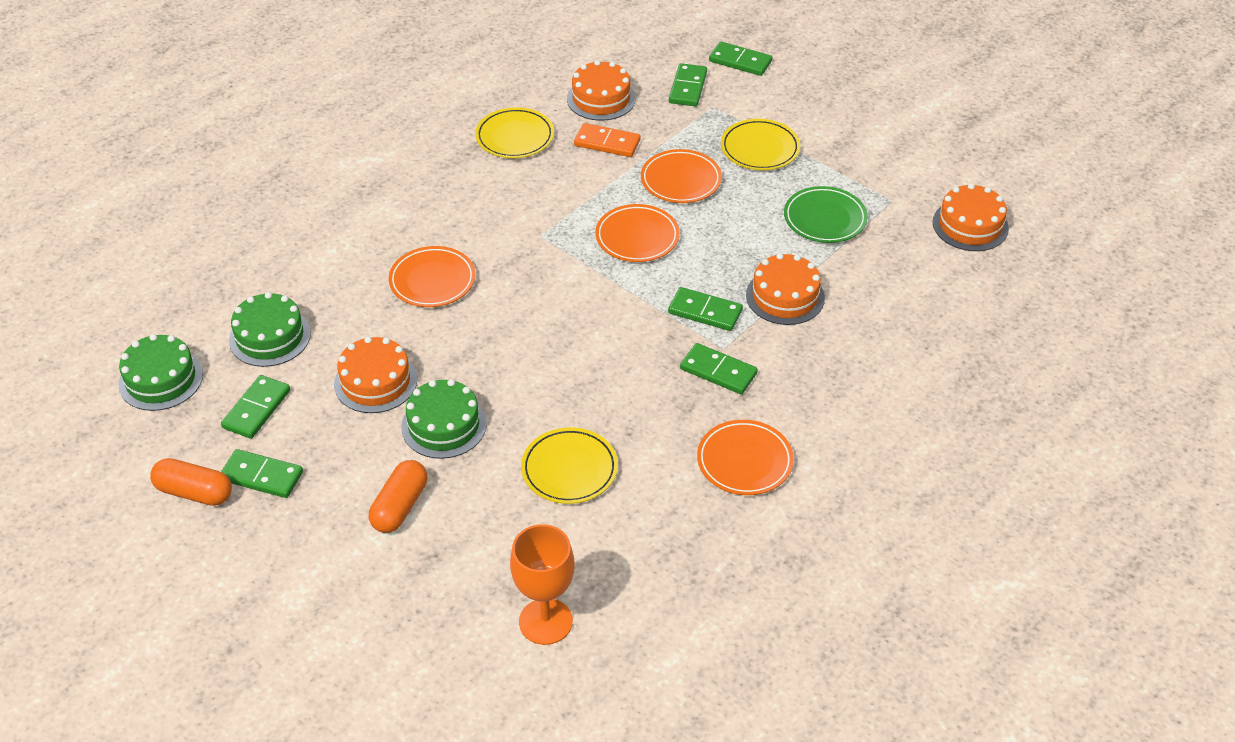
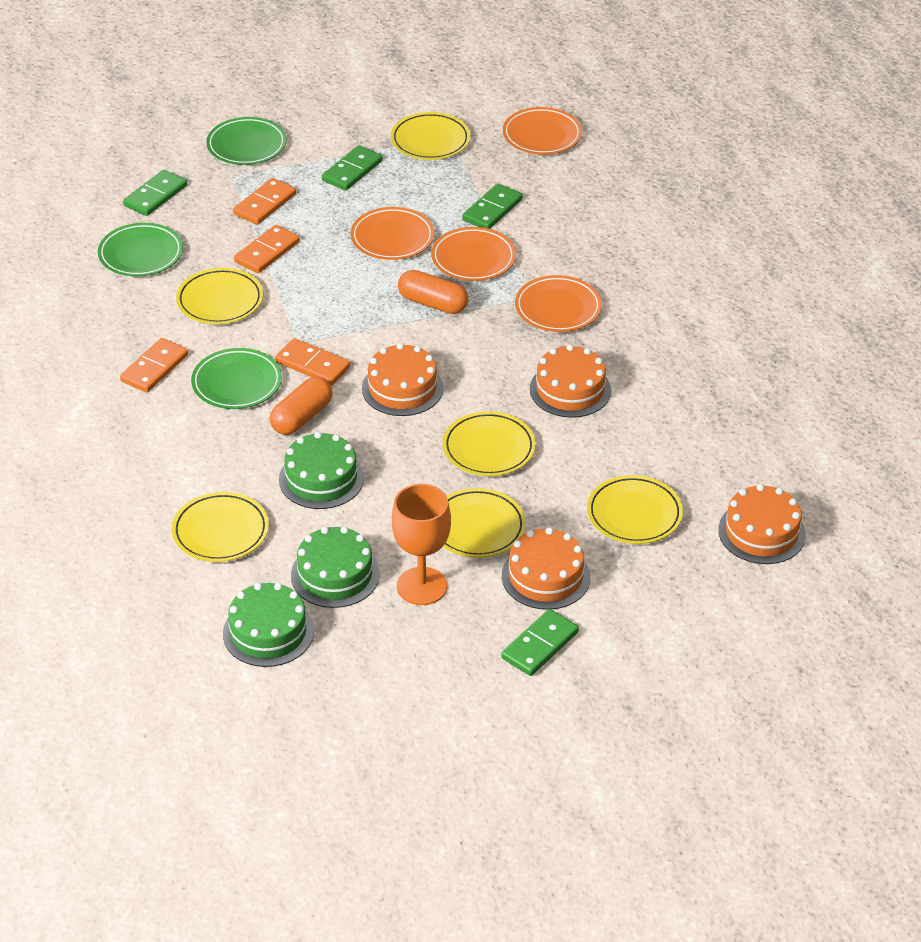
green domino: 6 -> 4
green plate: 1 -> 3
orange domino: 1 -> 4
yellow plate: 3 -> 6

